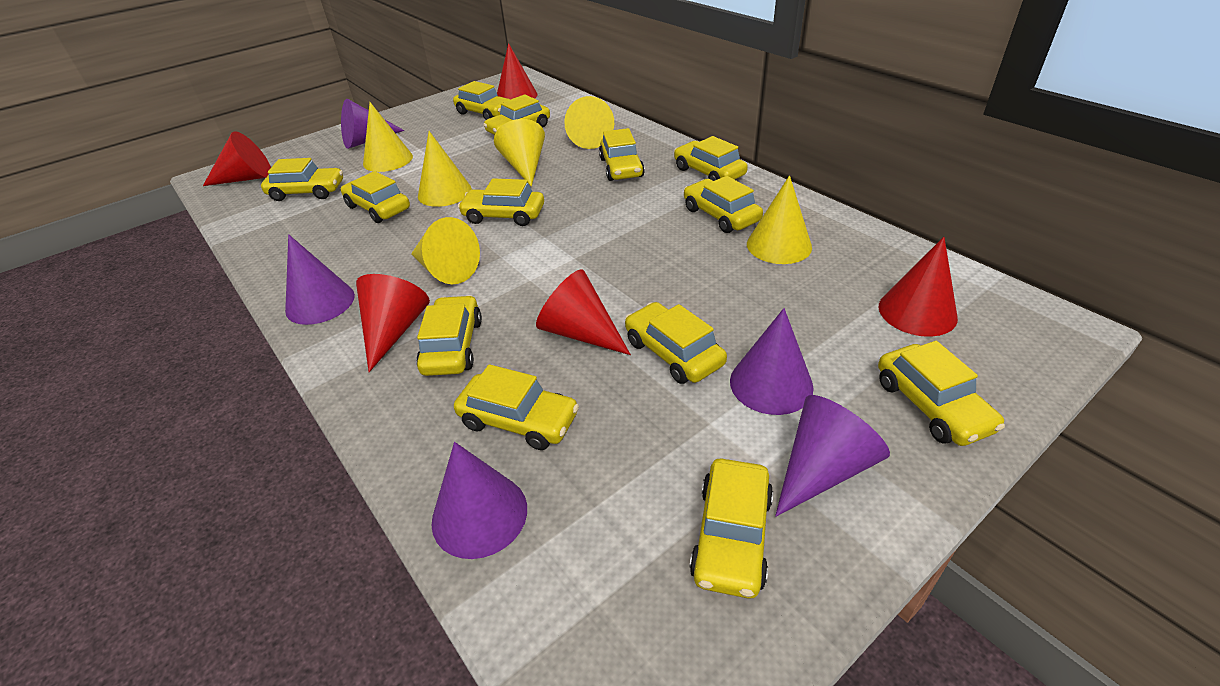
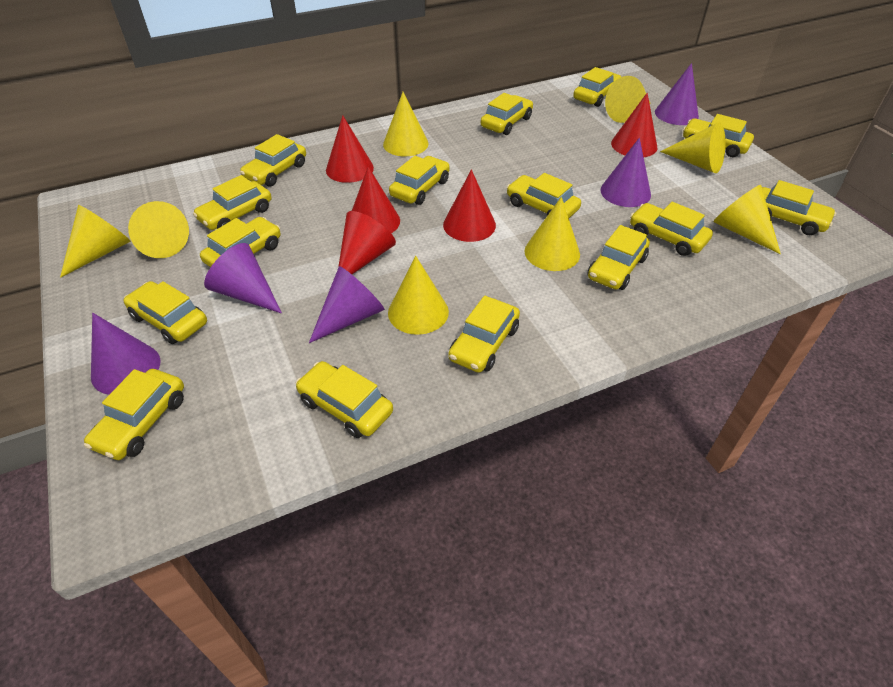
yellow car: 13 -> 15
yellow cone: 6 -> 8

